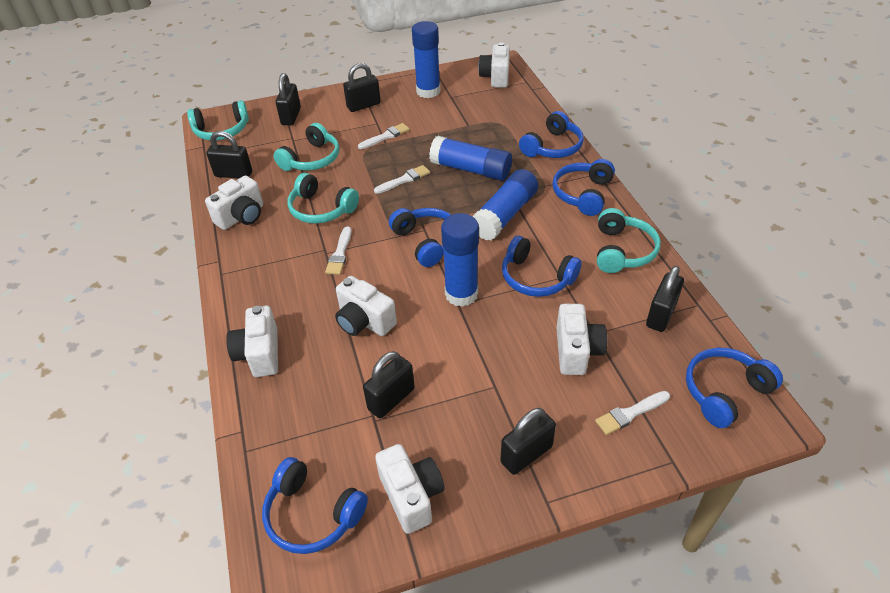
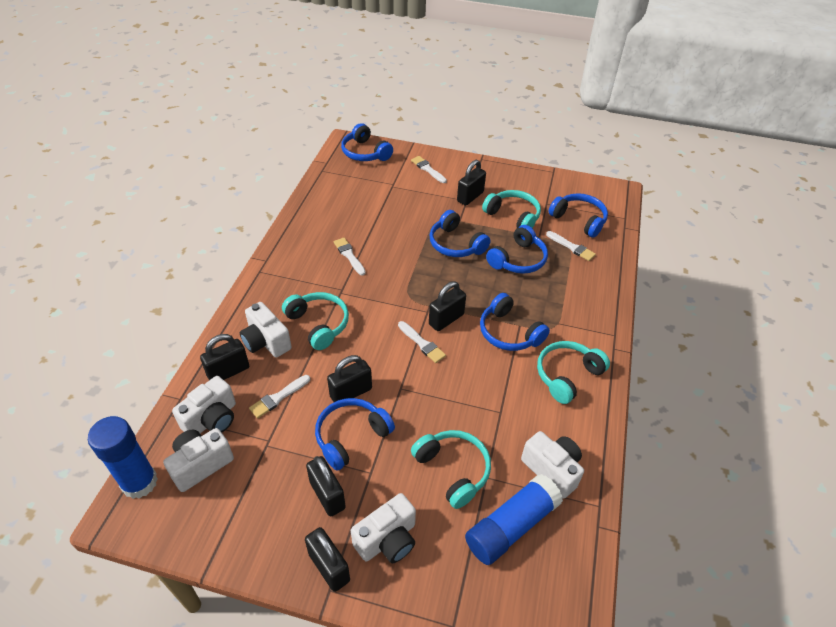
blue glue stick: 4 -> 2
white brush: 4 -> 5
white camera: 6 -> 5

